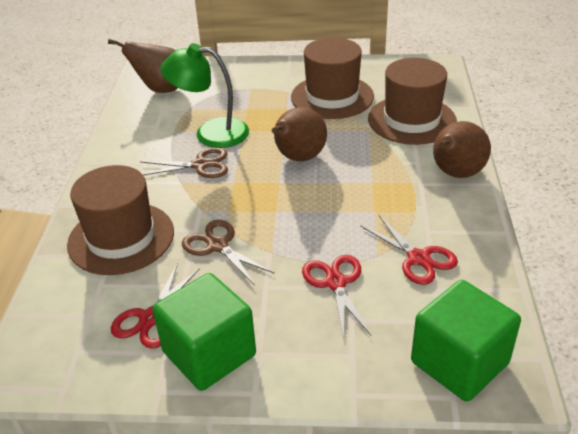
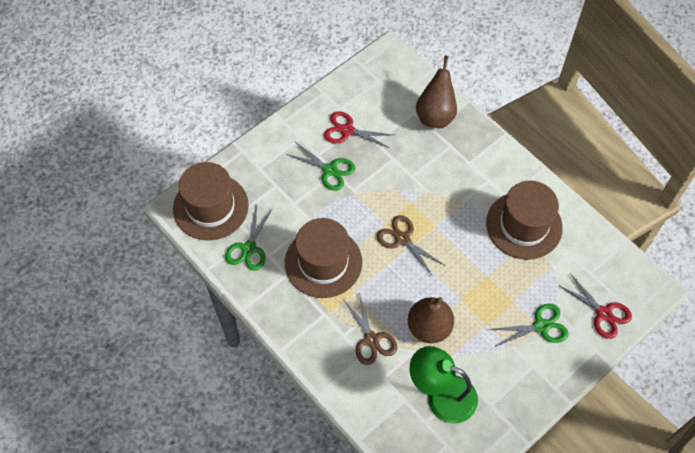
brown pear: 3 -> 2
green cube: 2 -> 0
green scissors: 0 -> 3
red scissors: 3 -> 2

